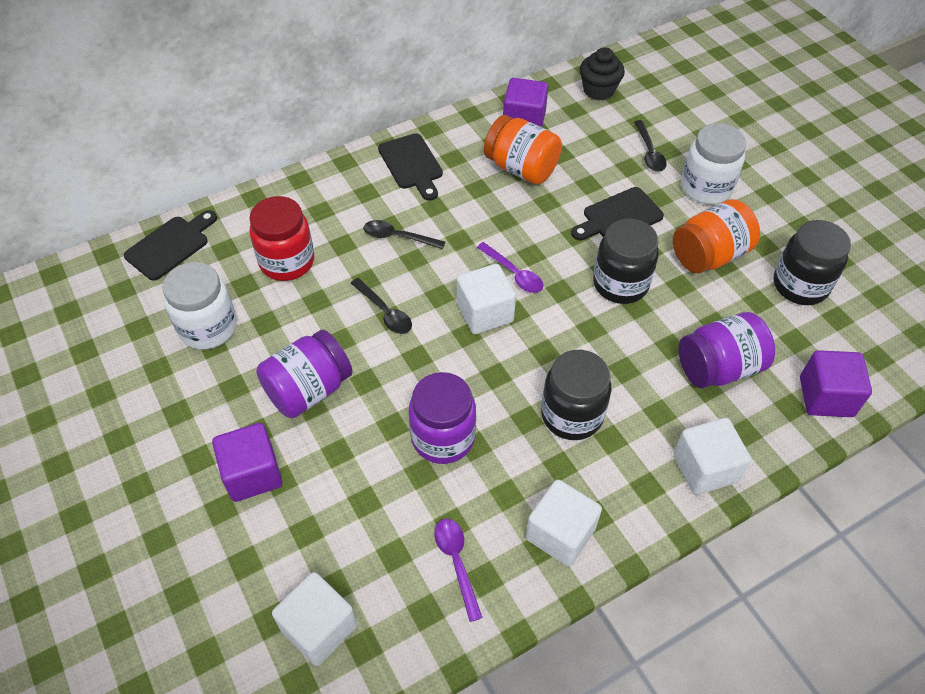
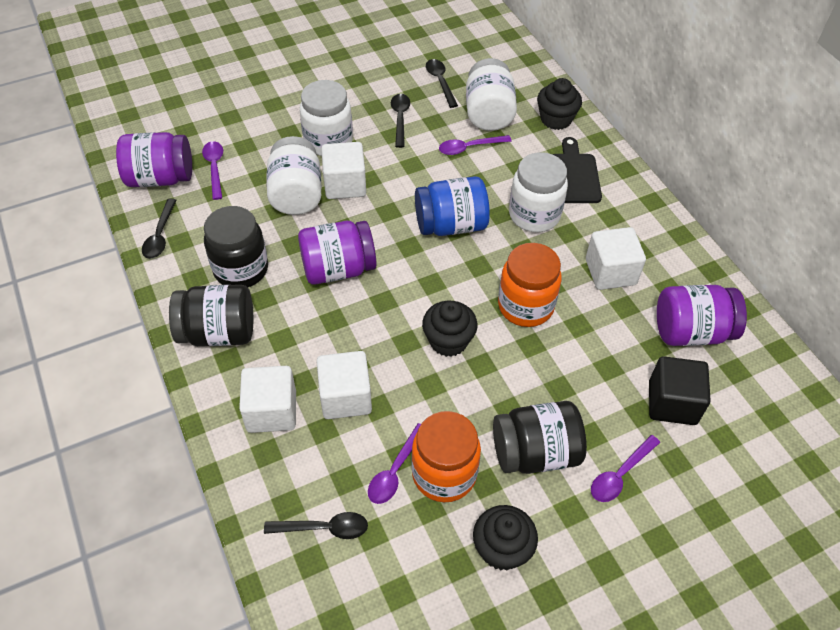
black cube: 0 -> 1
black cupcake: 1 -> 3
black cutting board: 3 -> 1
black spoon: 3 -> 4
blue jar: 0 -> 1
purple cube: 3 -> 0
purple spoon: 2 -> 4
red jar: 1 -> 0
white jar: 2 -> 4

